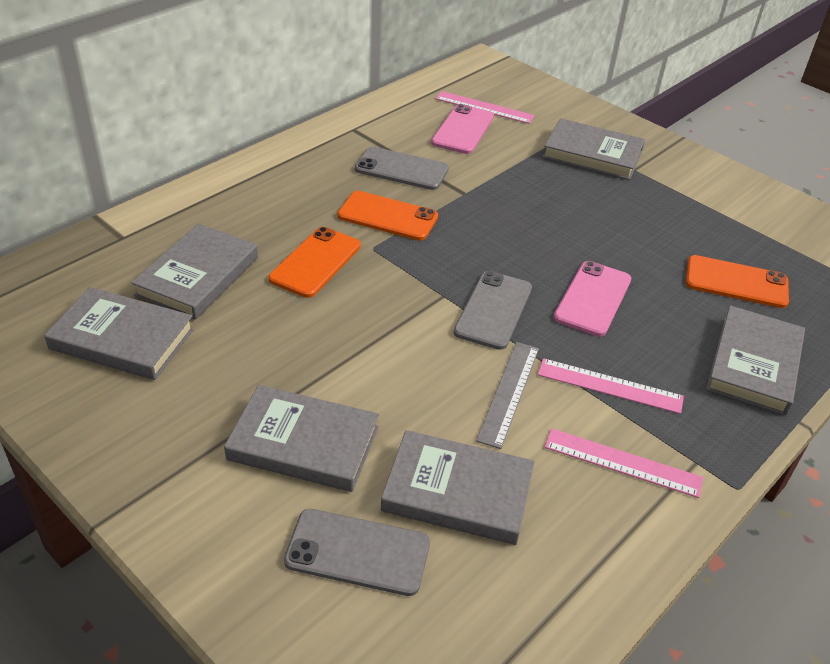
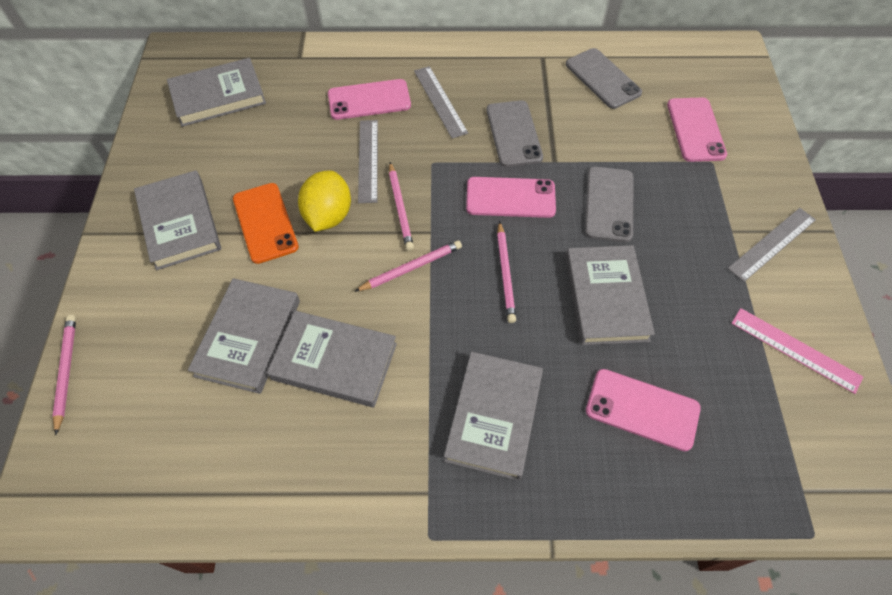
grey ruler: 1 -> 3
orange phone: 3 -> 1
pink pencil: 0 -> 4
pink phone: 2 -> 4
pink ruler: 3 -> 1
yellow lemon: 0 -> 1

